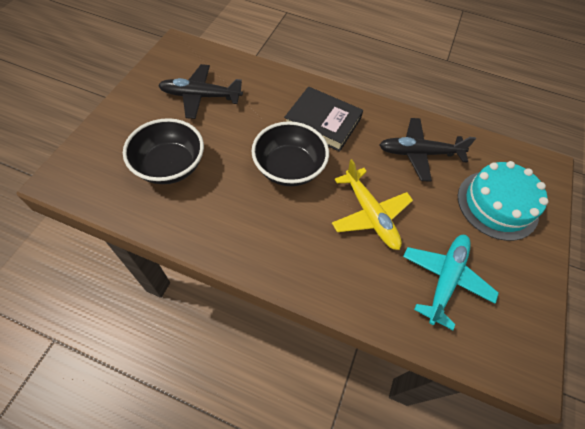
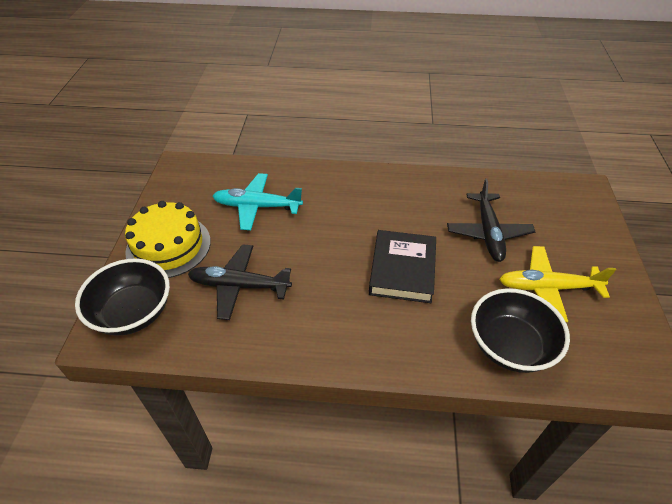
turquoise cake: 1 -> 0
yellow cake: 0 -> 1

